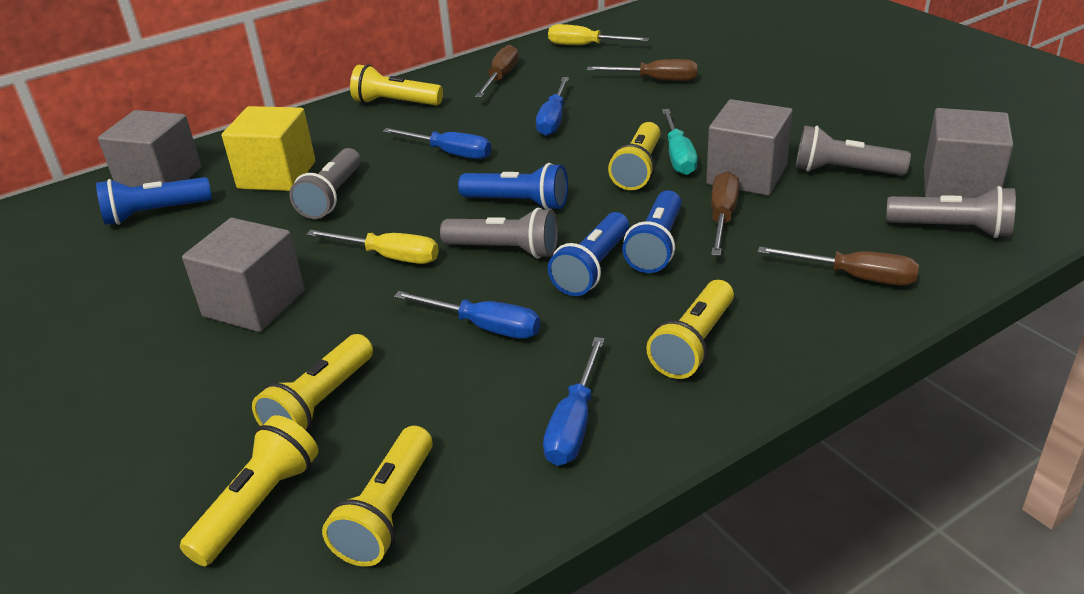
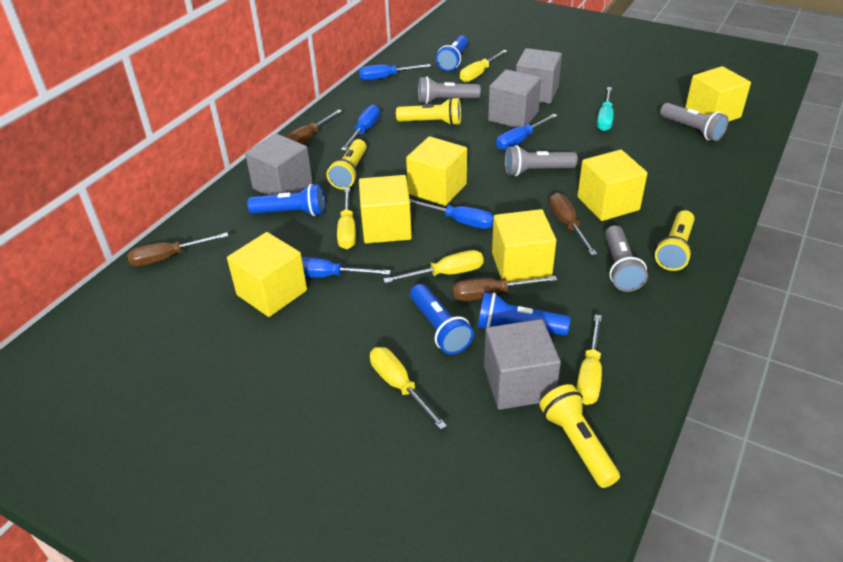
blue screwdriver: 4 -> 5
yellow cube: 1 -> 6
yellow flashlight: 6 -> 4
yellow screwdriver: 2 -> 5

